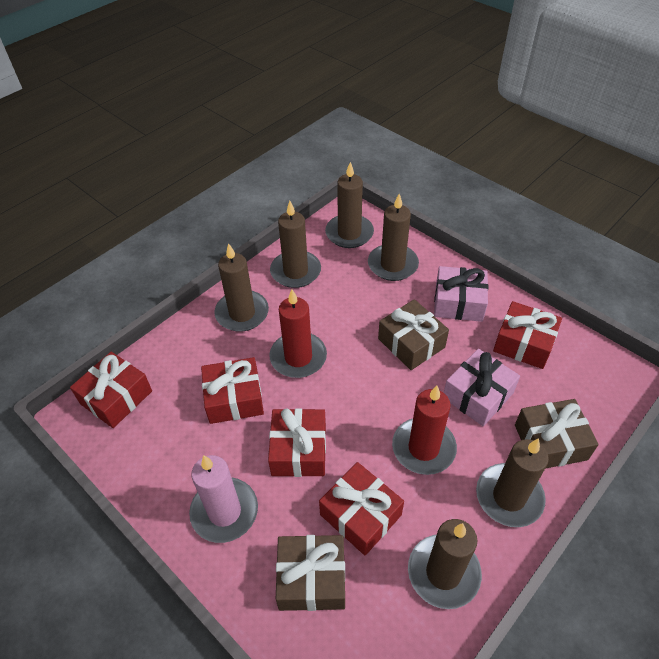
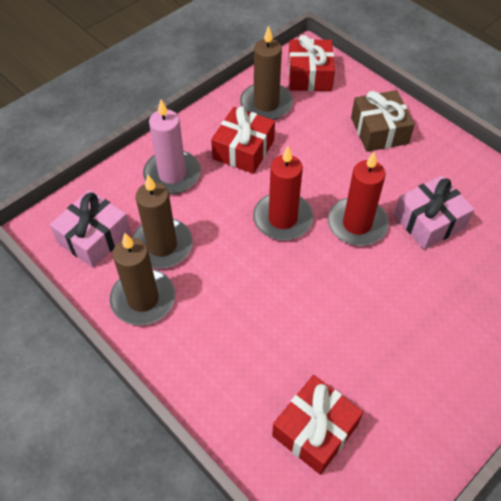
brown candle: 6 -> 3
brown gift: 3 -> 1
red gift: 5 -> 3

